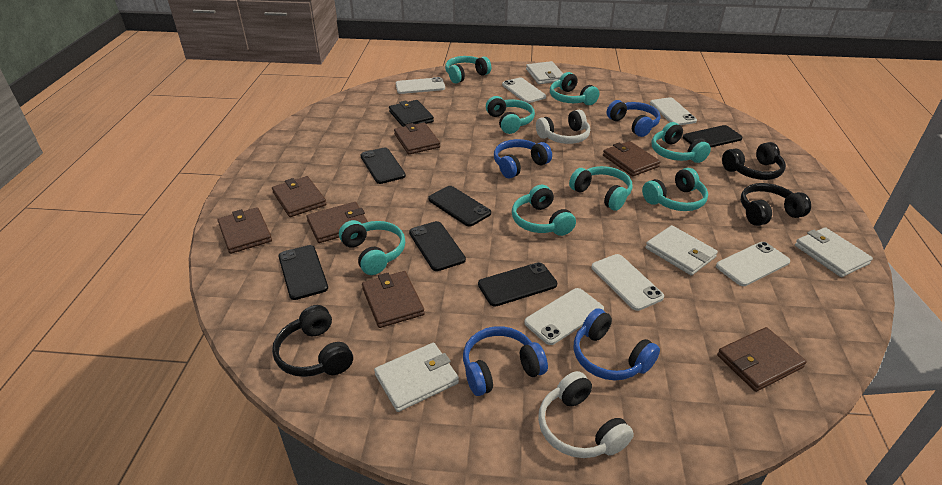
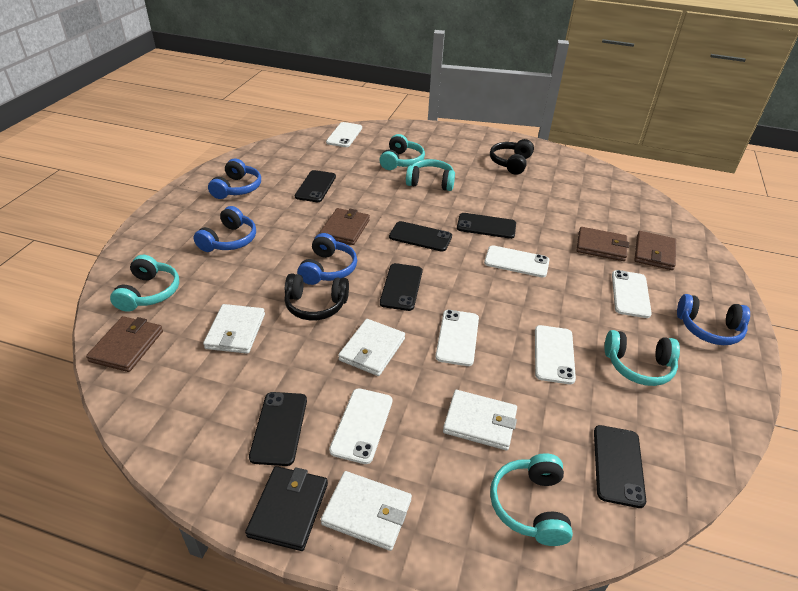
black headphones: 3 -> 2
brown wallet: 7 -> 4
turquoise headphones: 8 -> 5
white headphones: 2 -> 0

